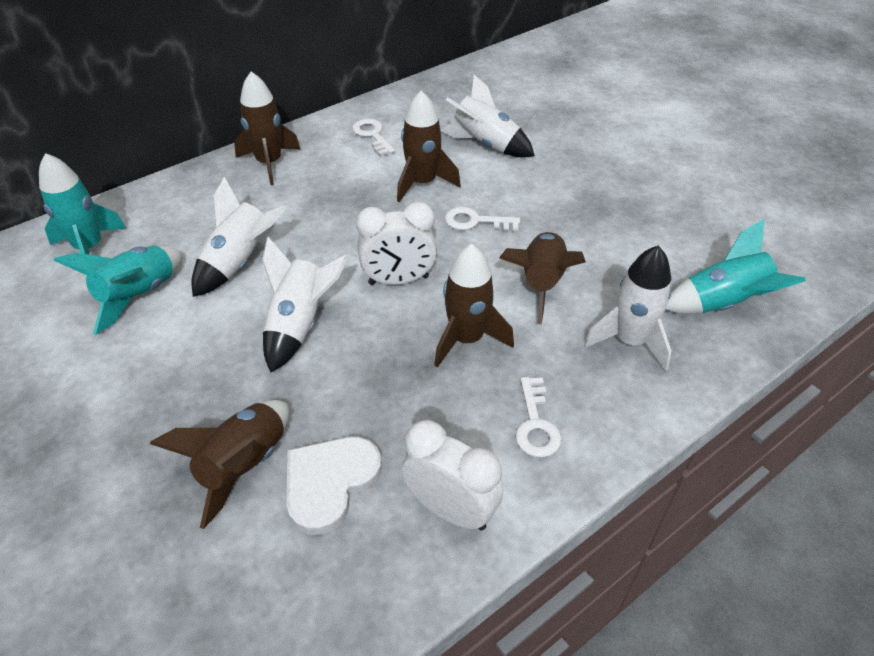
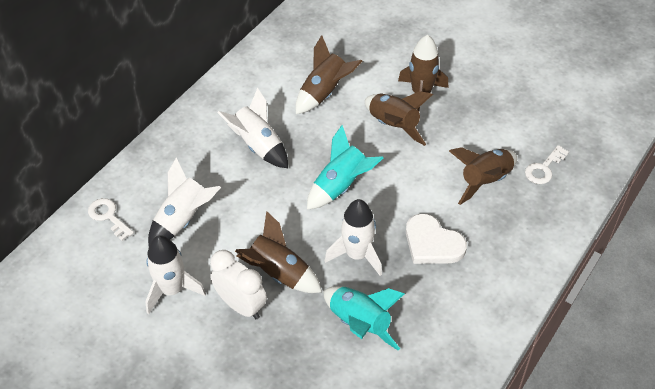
turquoise rocket: 3 -> 2
white clock: 2 -> 1
white key: 3 -> 2

